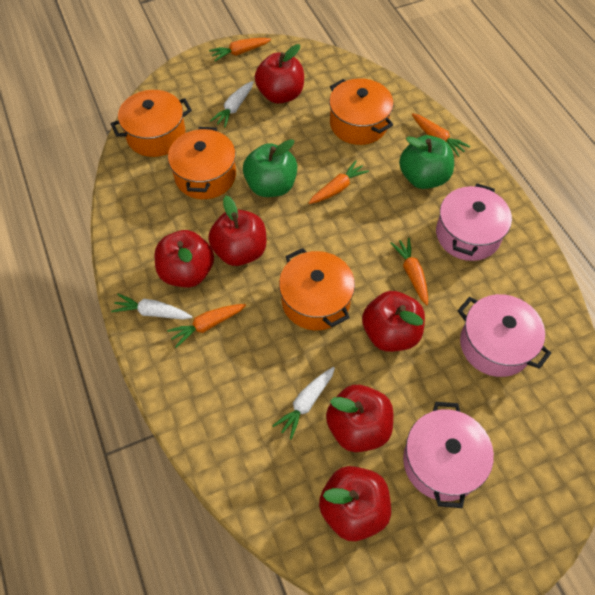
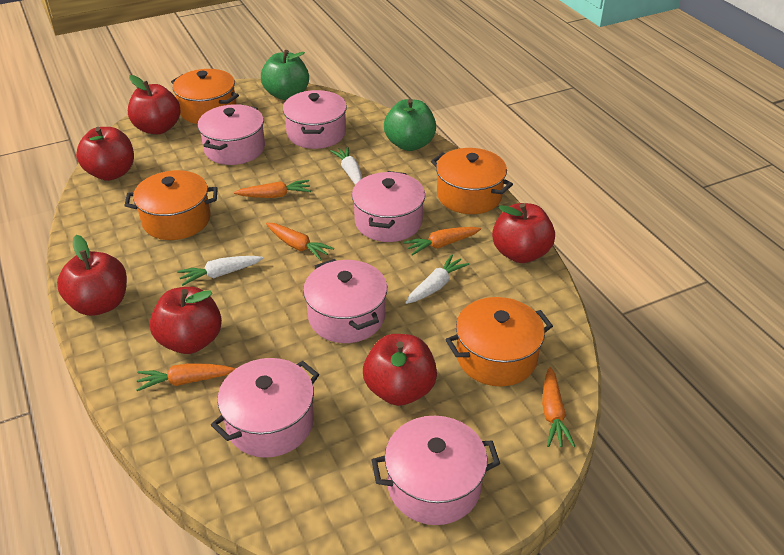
pink pot: 3 -> 6

